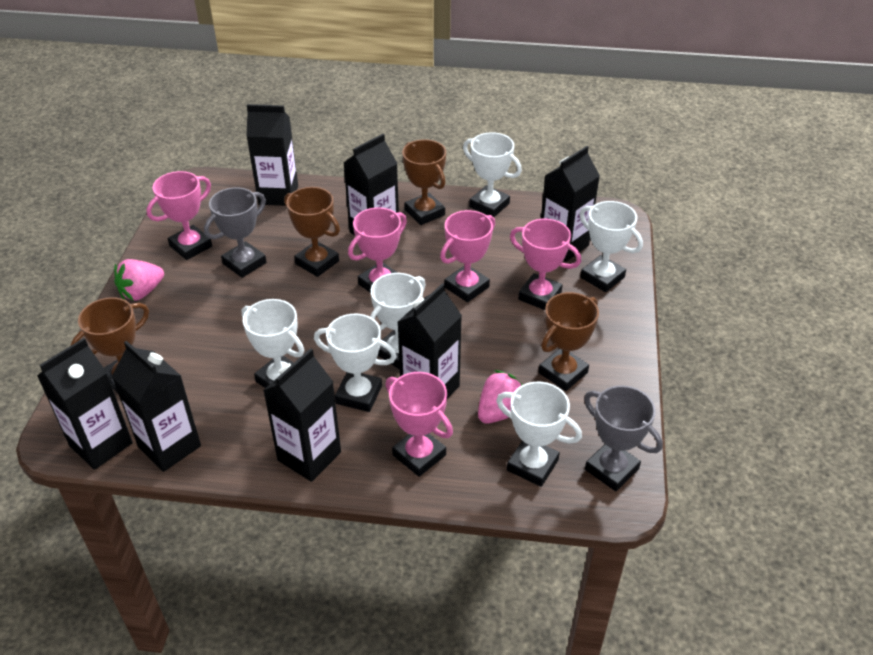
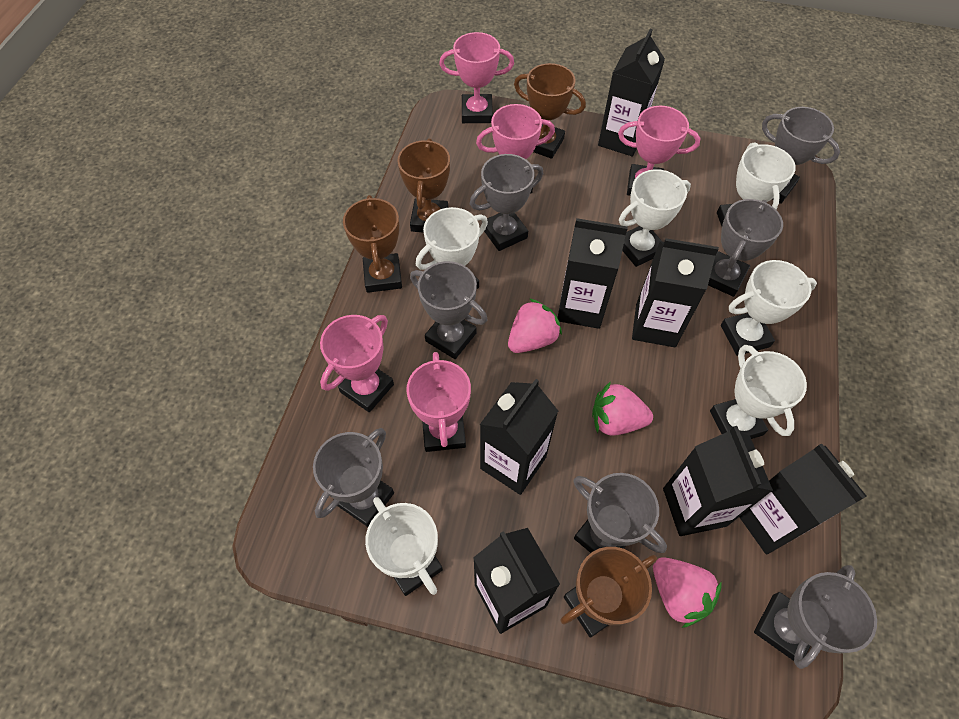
grey trophy: 2 -> 7
pink strawberry: 2 -> 3

